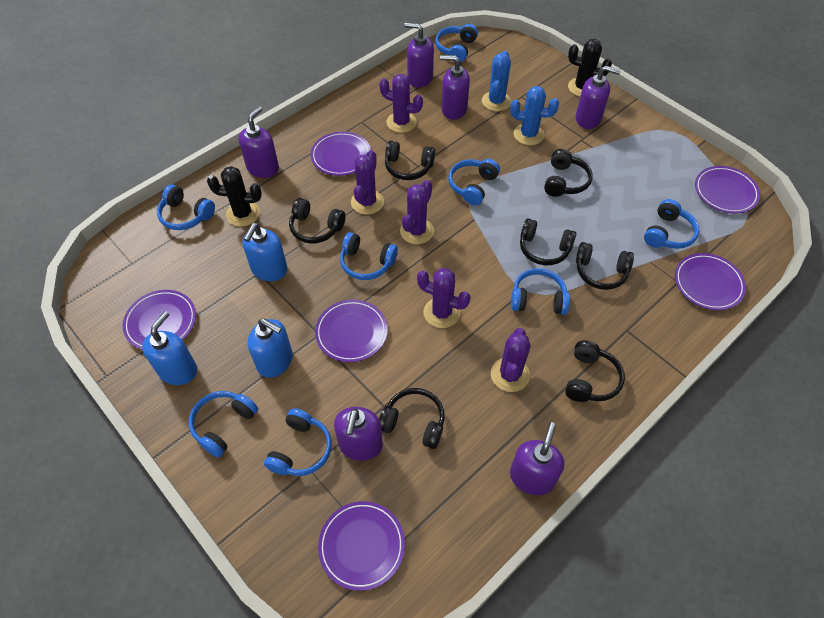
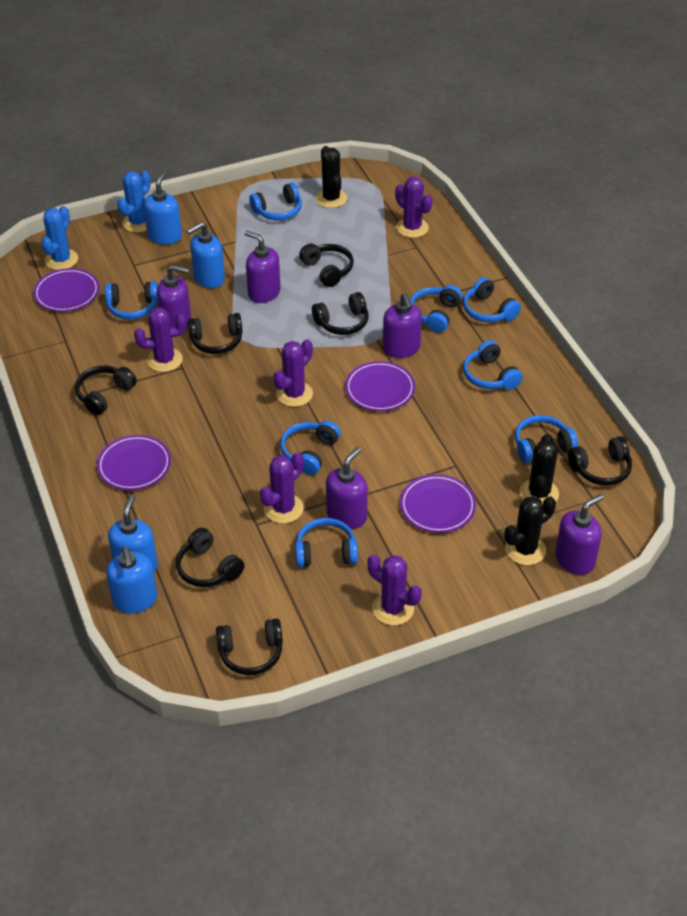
black cactus: 2 -> 3
blue soap dispenser: 3 -> 4
purple plate: 6 -> 4
purple soap dispenser: 6 -> 5

